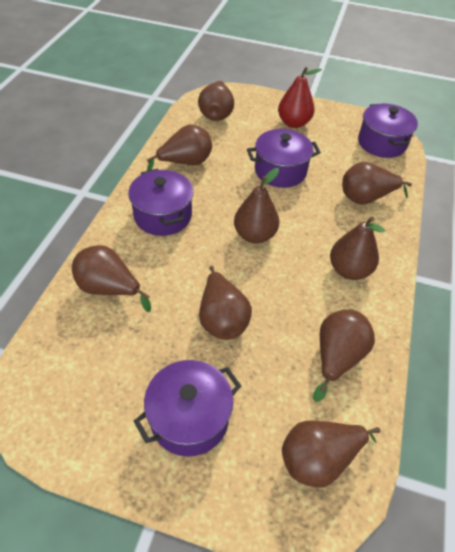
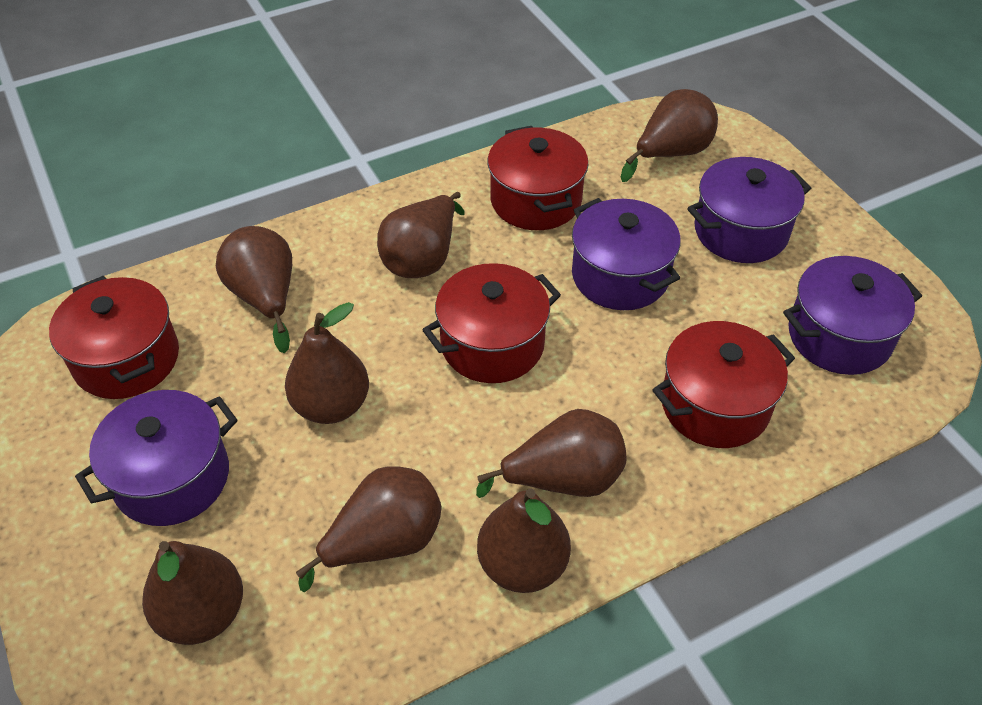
brown pear: 9 -> 8
red pear: 1 -> 0
red pot: 0 -> 4

